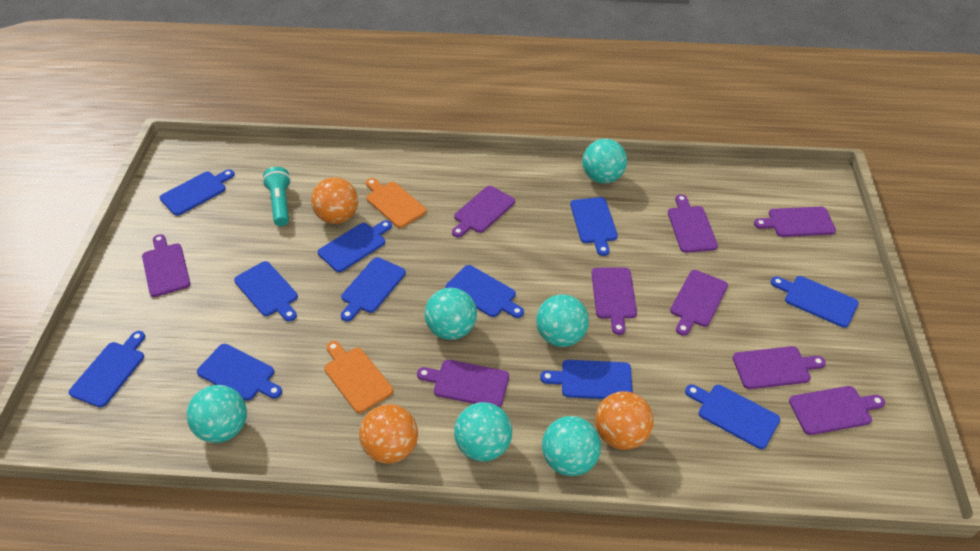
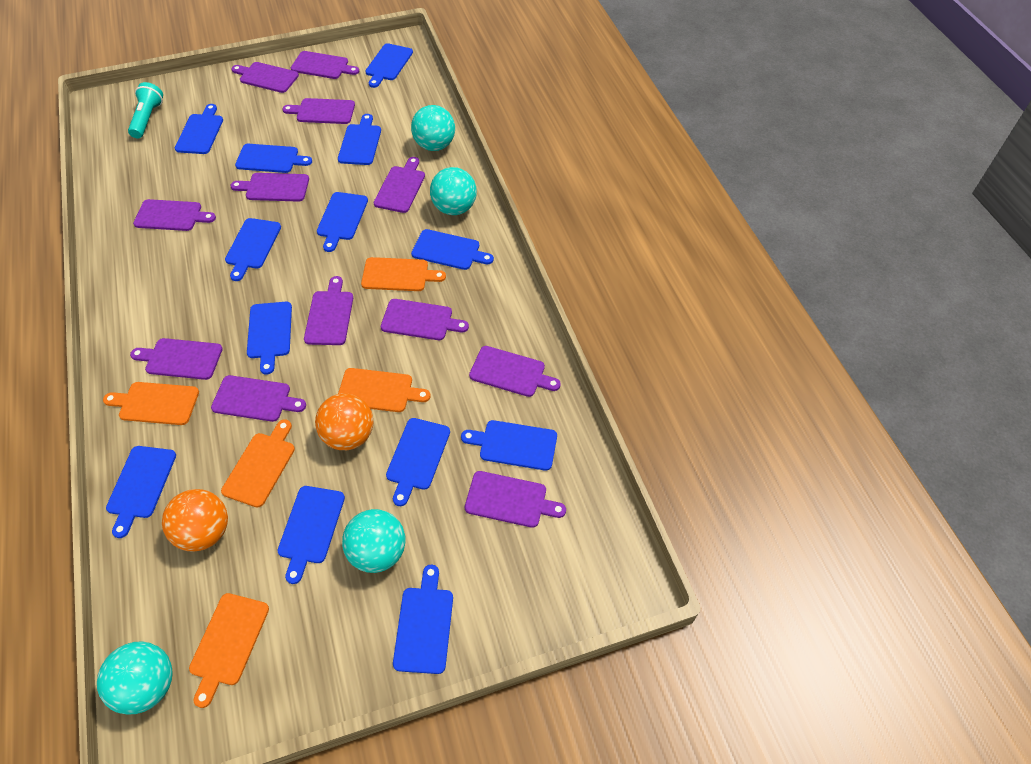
blue cutting board: 11 -> 13
orange ball: 3 -> 2
orange cutting board: 2 -> 5
purple cutting board: 9 -> 12
turquoise ball: 6 -> 4

